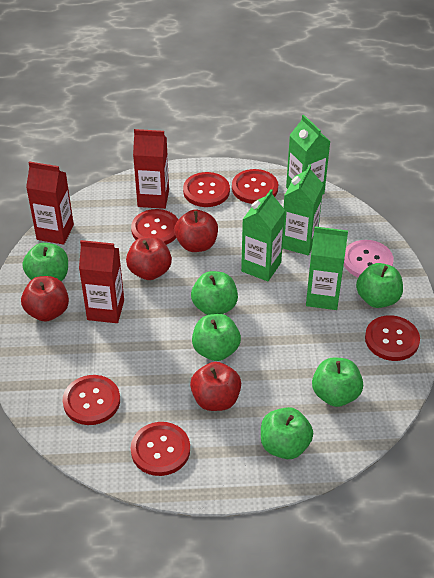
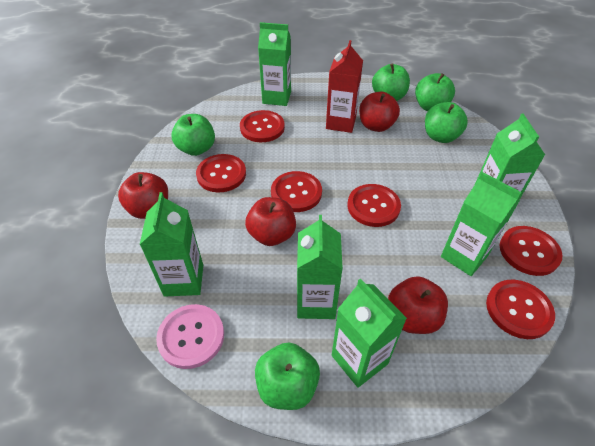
green apple: 6 -> 5
green carton: 4 -> 6
red carton: 3 -> 1

